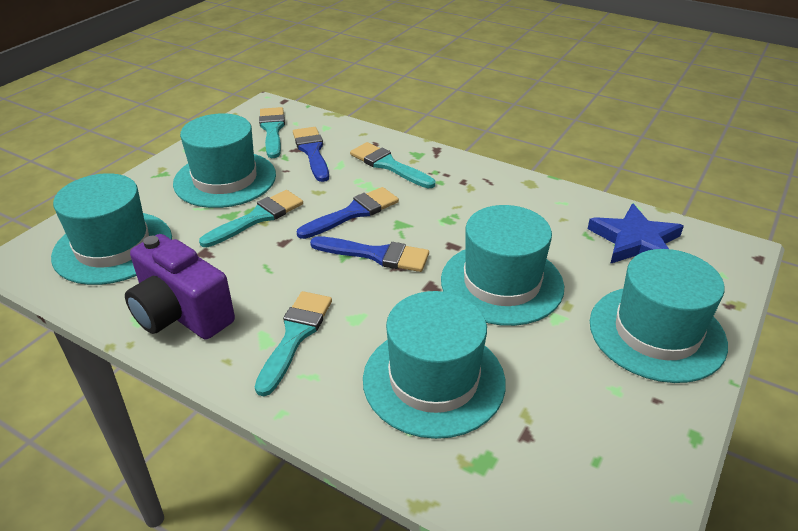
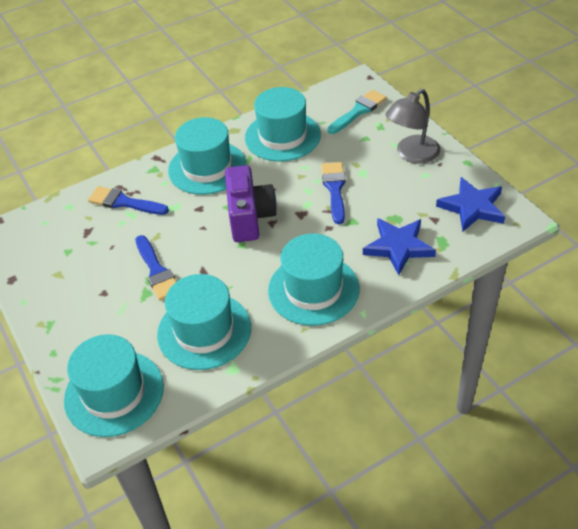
blue star: 1 -> 2
grey lamp: 0 -> 1
turquoise brush: 4 -> 1

